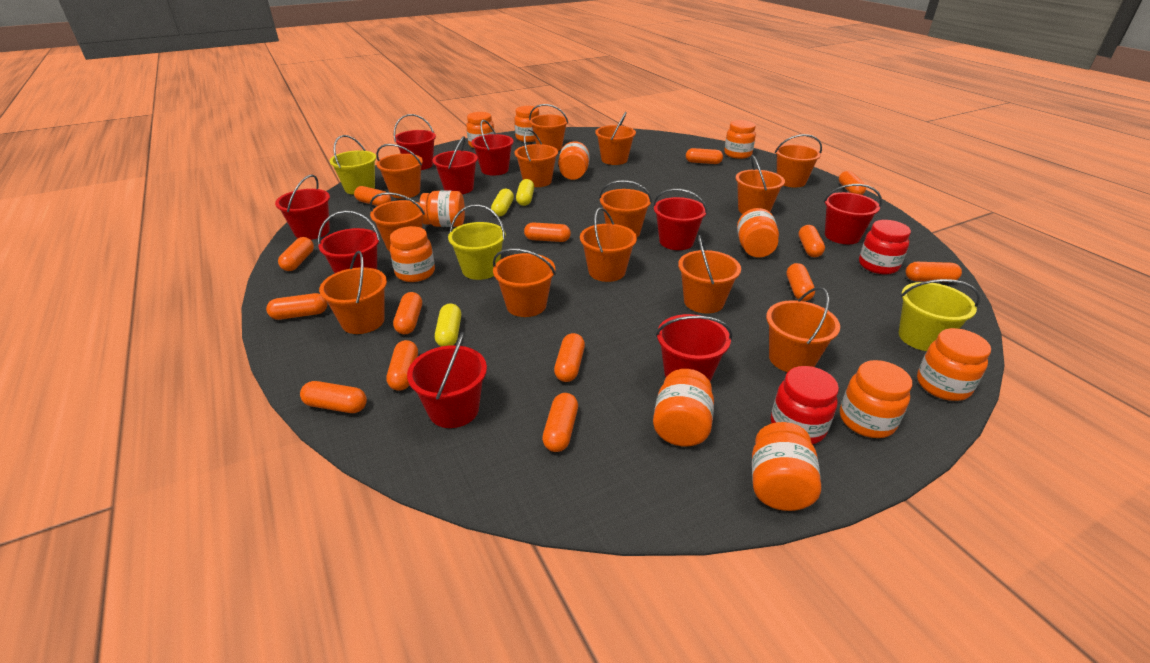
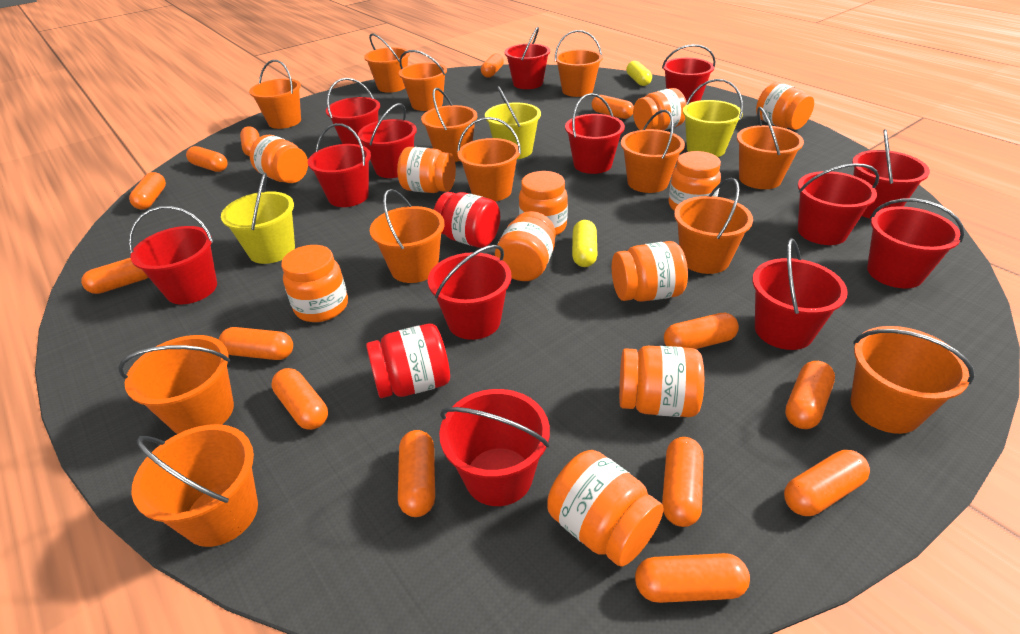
red bucket: 9 -> 13
yellow capsule: 3 -> 2

